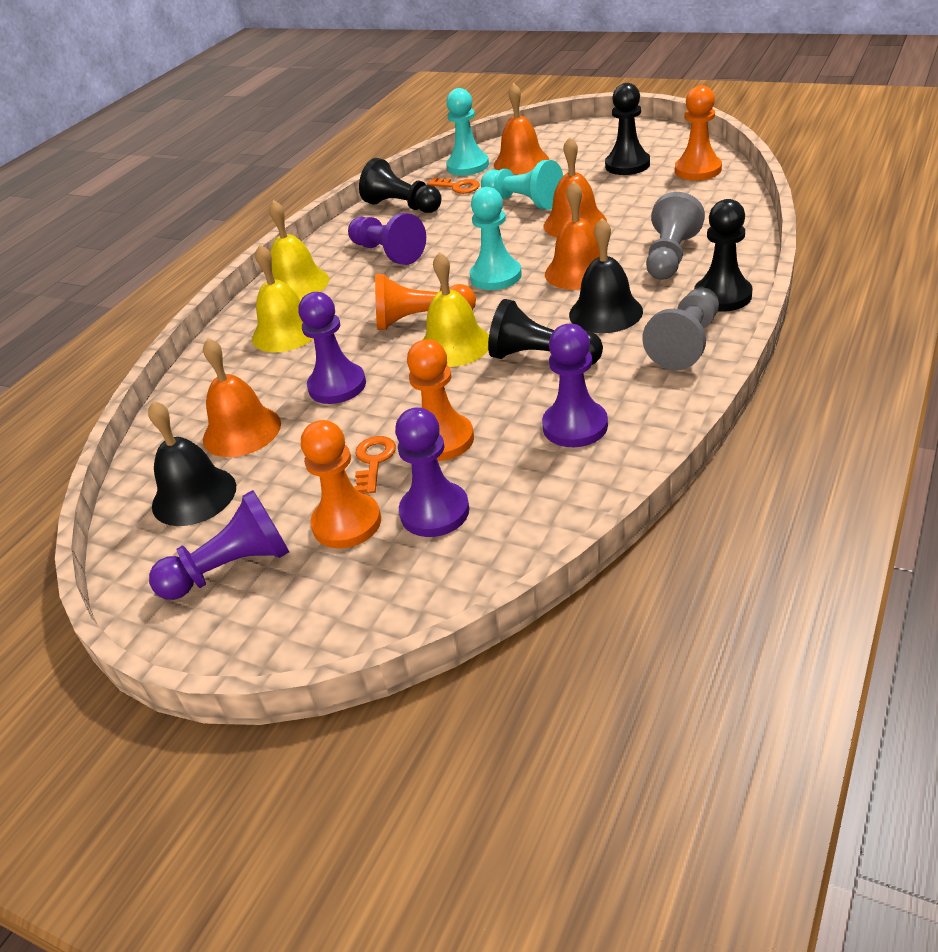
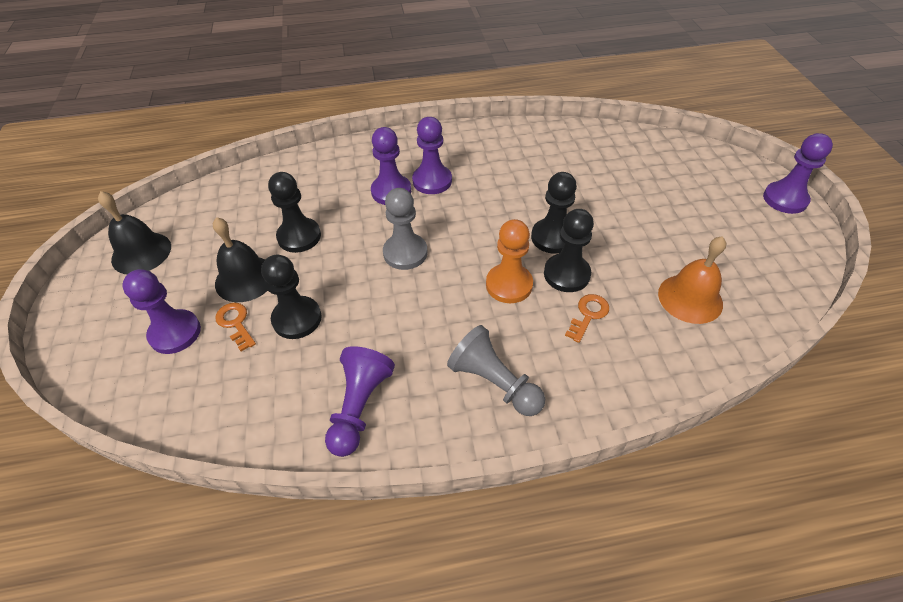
orange bell: 4 -> 1
orange pawn: 4 -> 1
turquoise pawn: 3 -> 0
yellow bell: 3 -> 0

